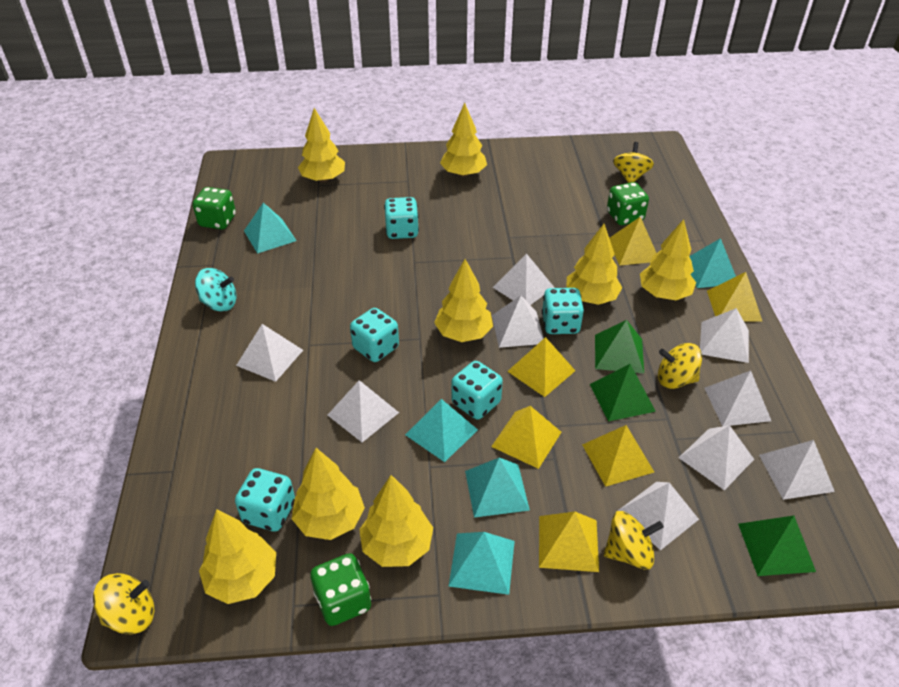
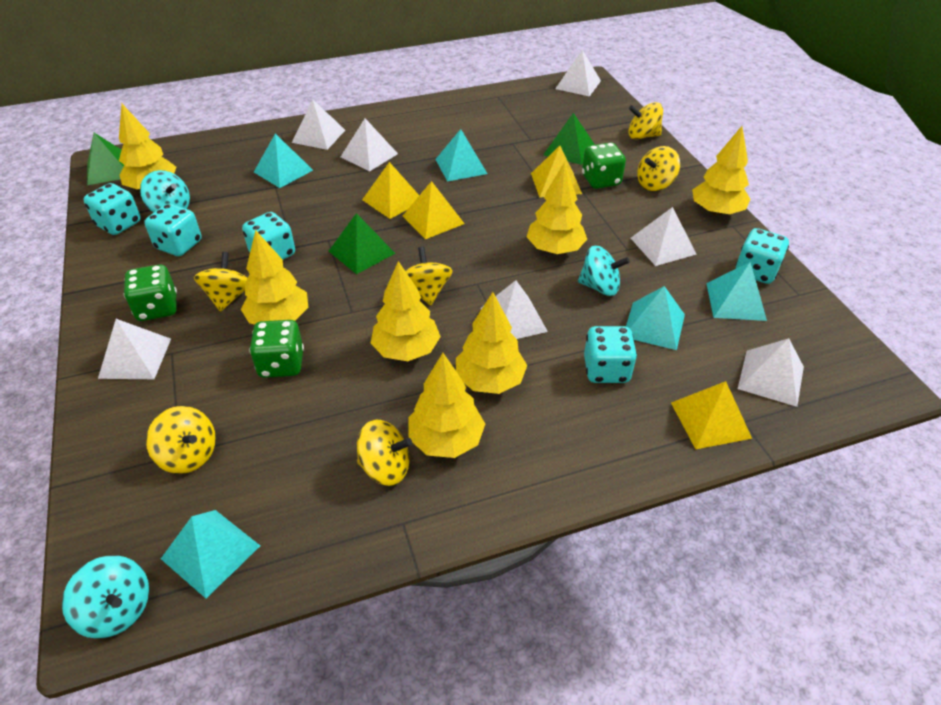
turquoise spinning top: 1 -> 3
white pyramid: 9 -> 7
yellow pyramid: 6 -> 4
yellow spinning top: 4 -> 6
yellow tree: 8 -> 7

